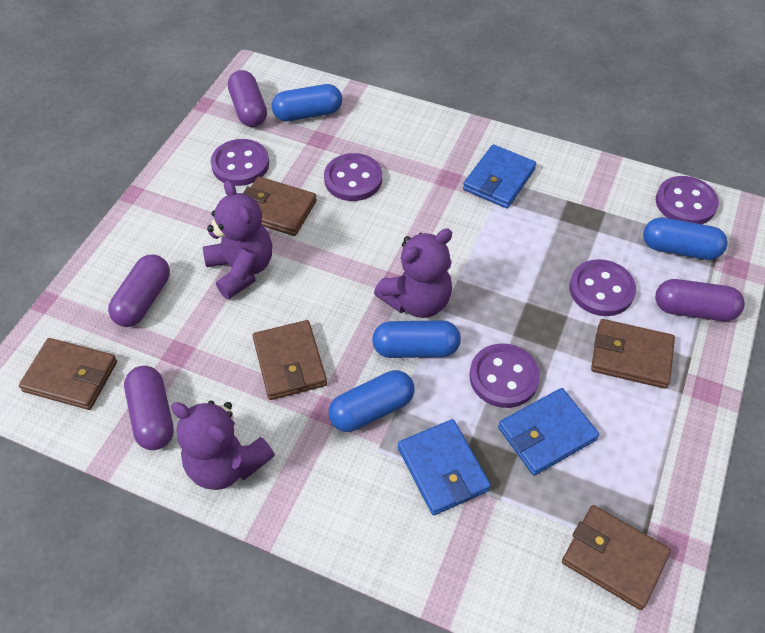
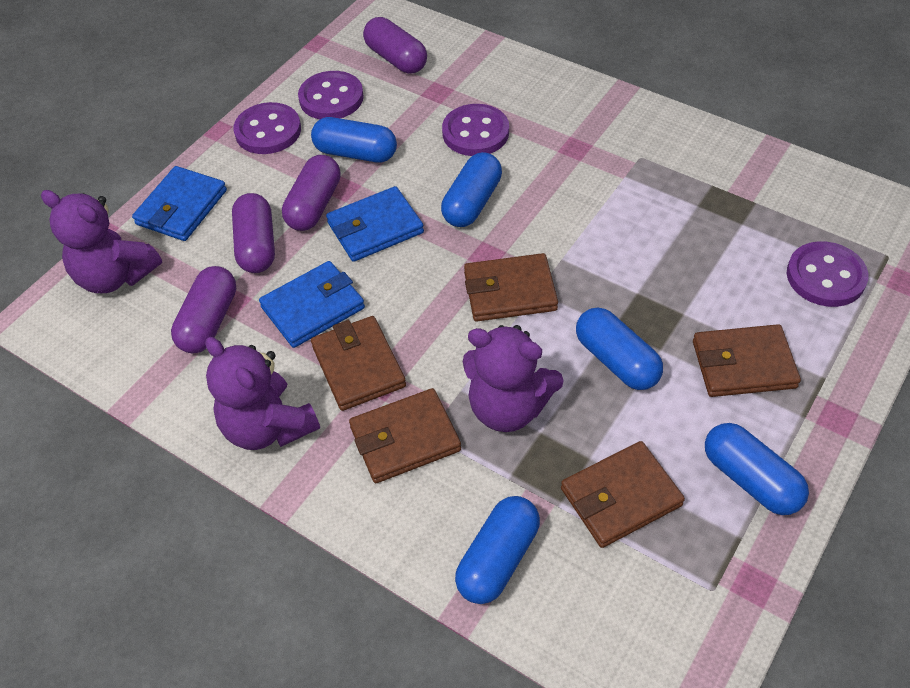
blue capsule: 4 -> 5
purple button: 5 -> 4

